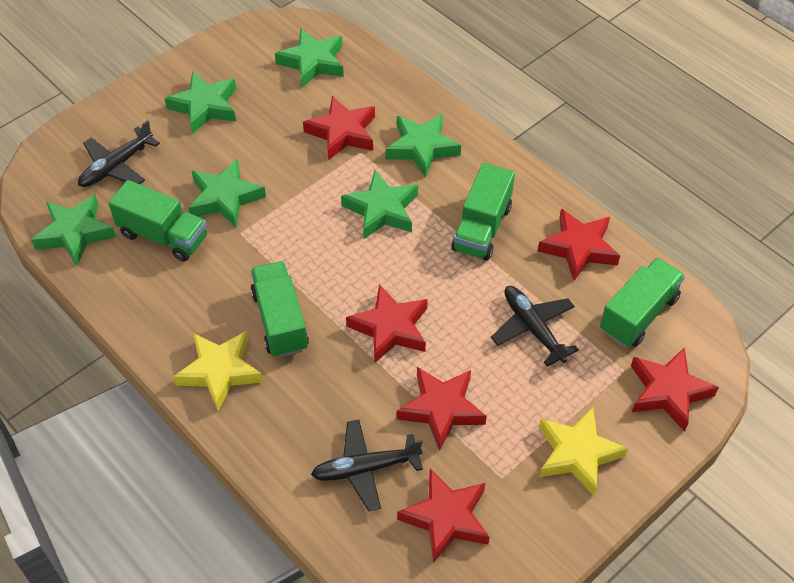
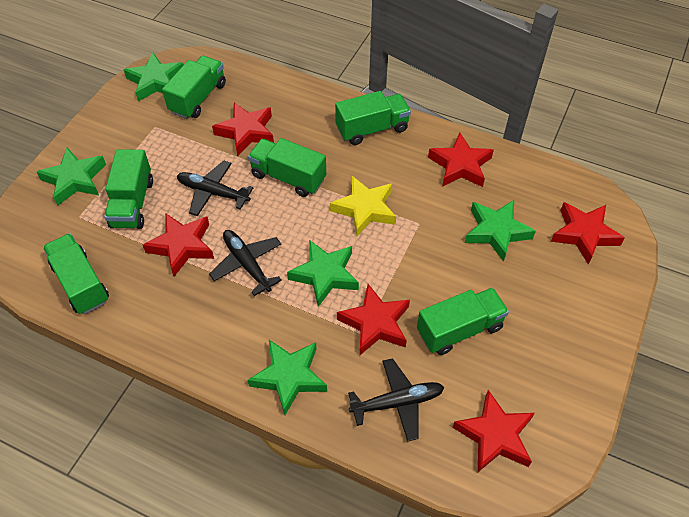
green star: 6 -> 5
green truck: 4 -> 6
yellow star: 2 -> 1

